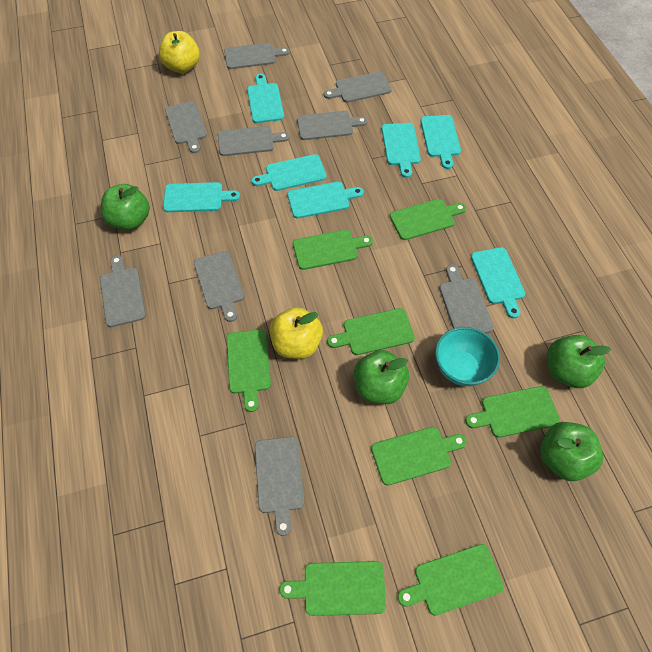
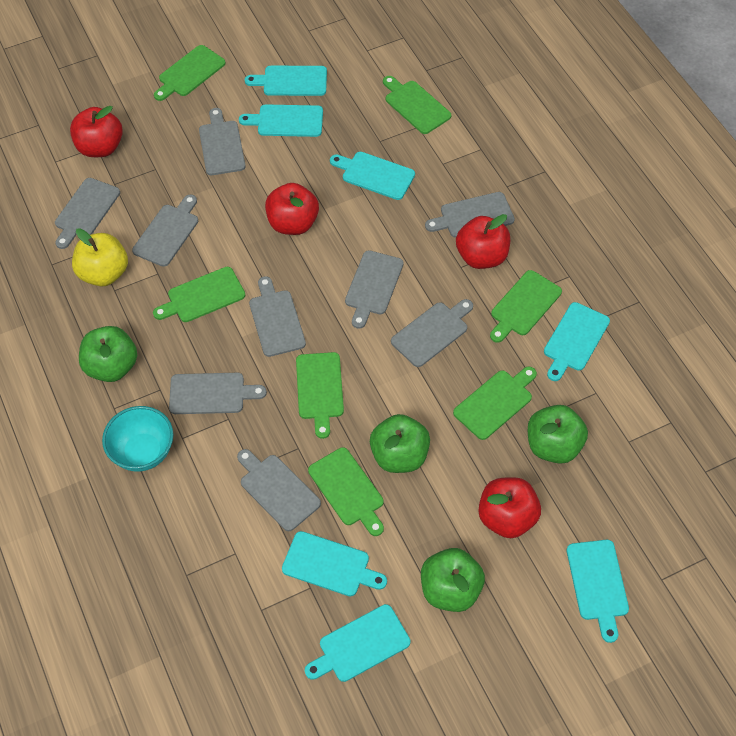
green cutting board: 8 -> 7
red apple: 0 -> 4
yellow apple: 2 -> 1

